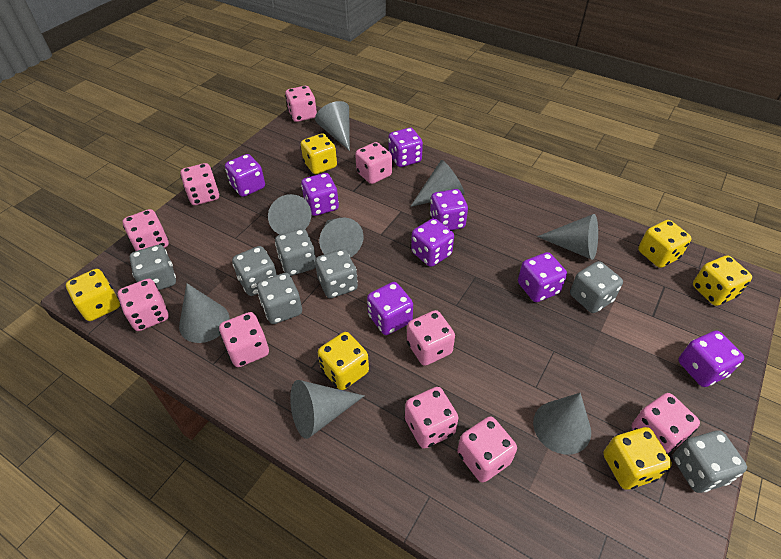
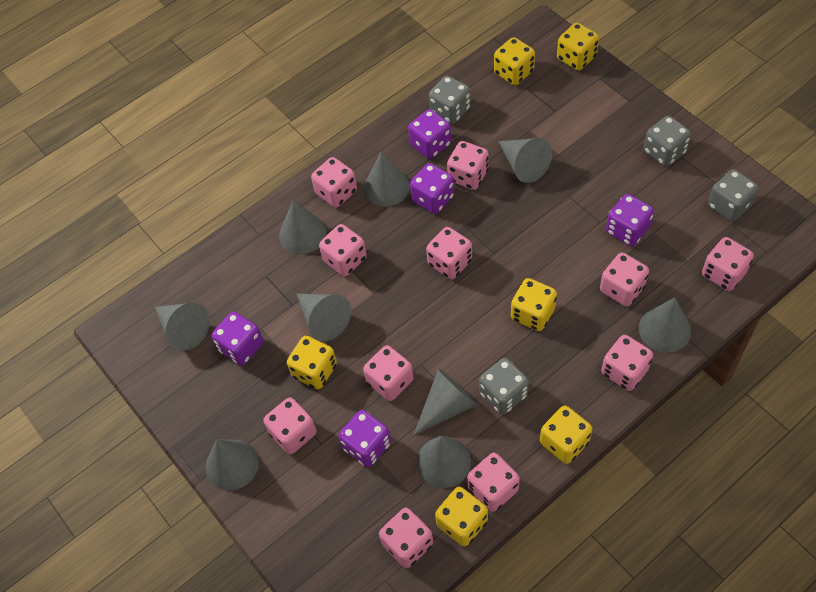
grey cone: 8 -> 9
grey dice: 7 -> 4
pink dice: 10 -> 11
purple dice: 8 -> 5

